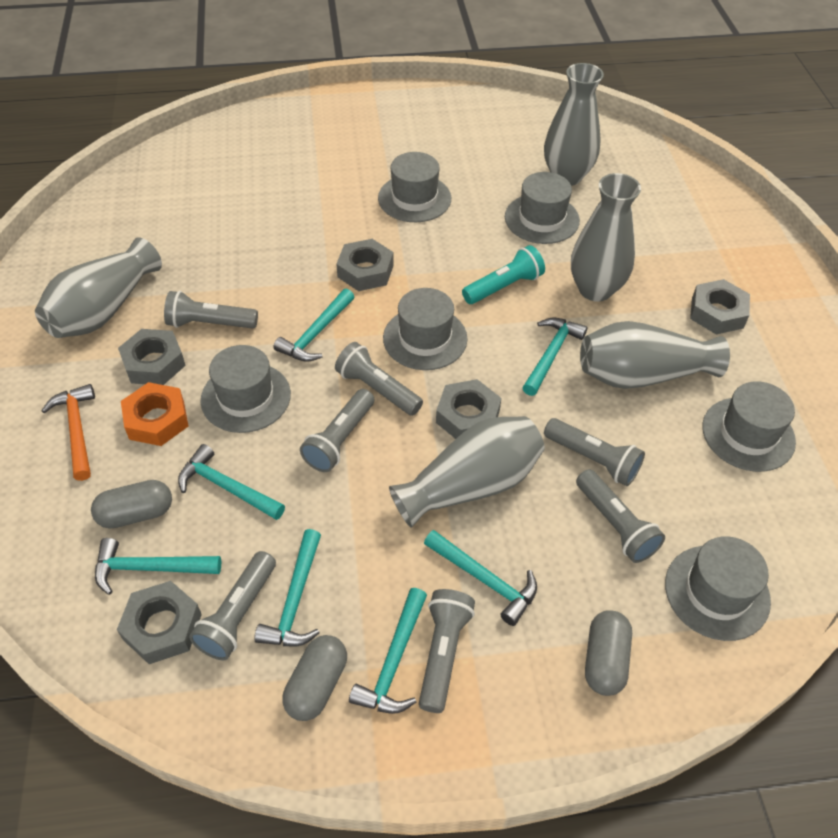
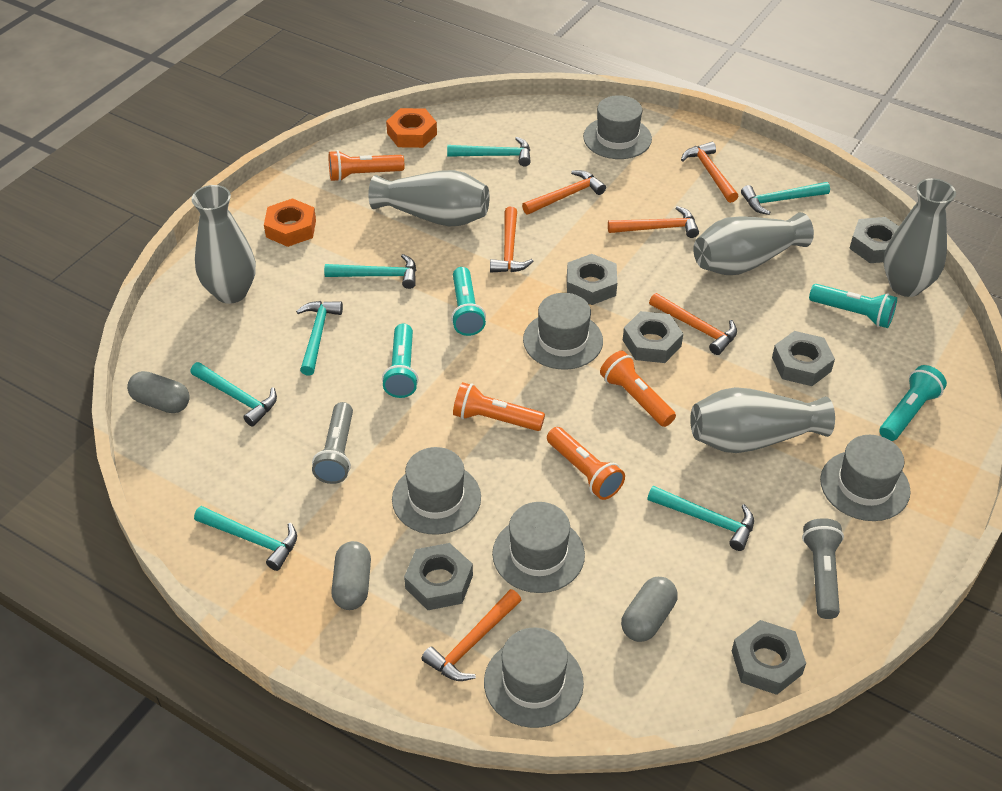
grey flashlight: 7 -> 2
grey nut: 5 -> 6
orange flashlight: 0 -> 4
orange hammer: 1 -> 6
orange nut: 1 -> 2
turquoise flashlight: 1 -> 4

